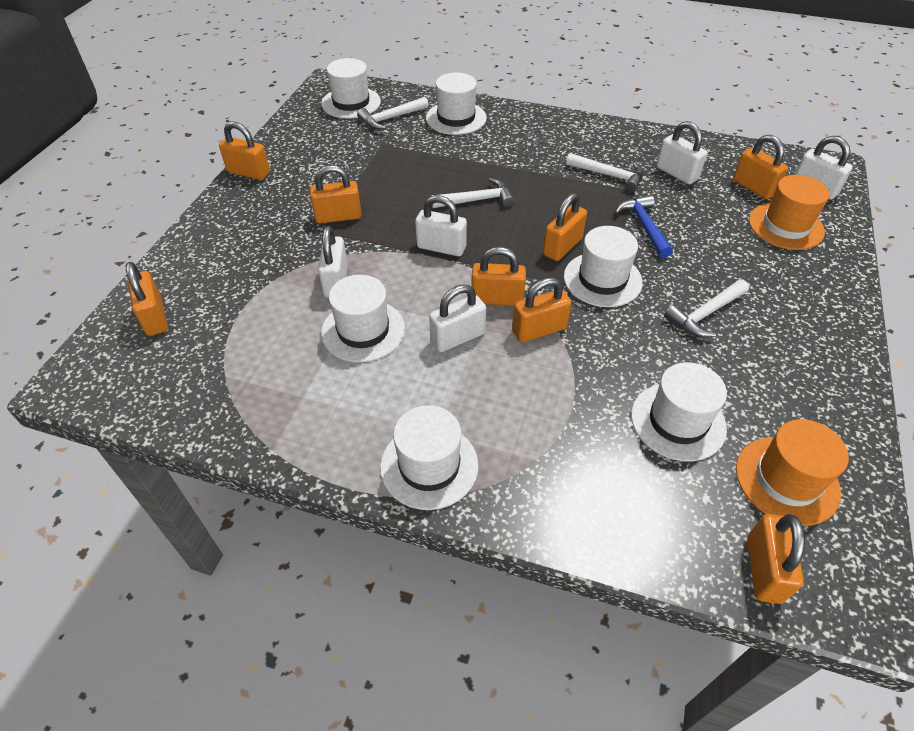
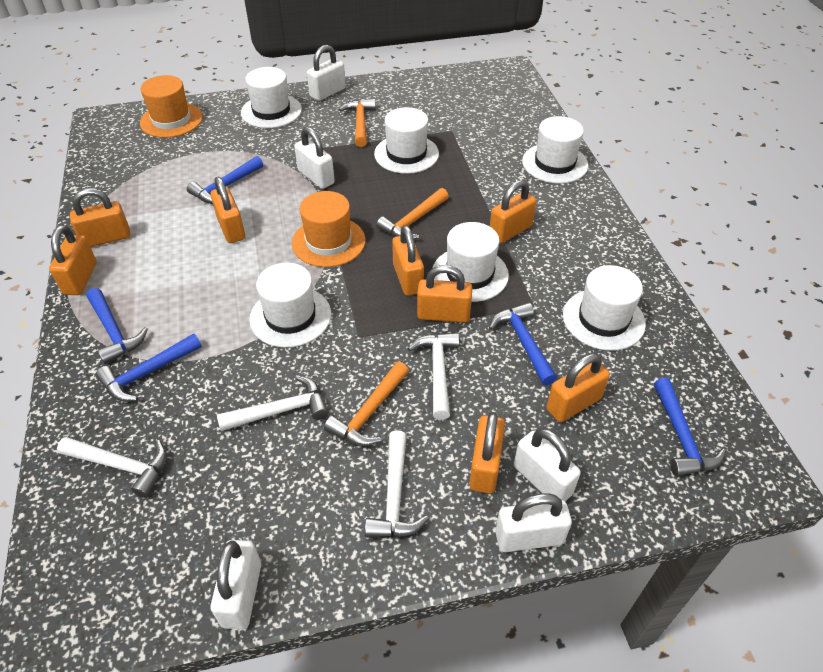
blue hammer: 1 -> 5
orange hammer: 0 -> 3

